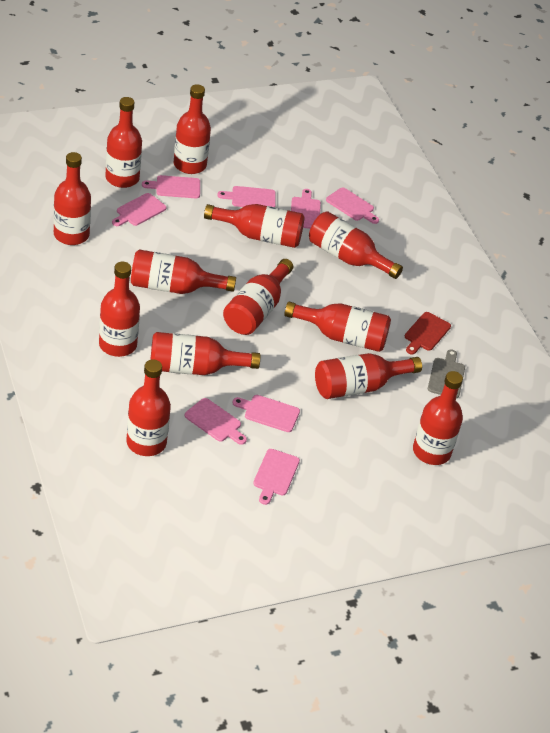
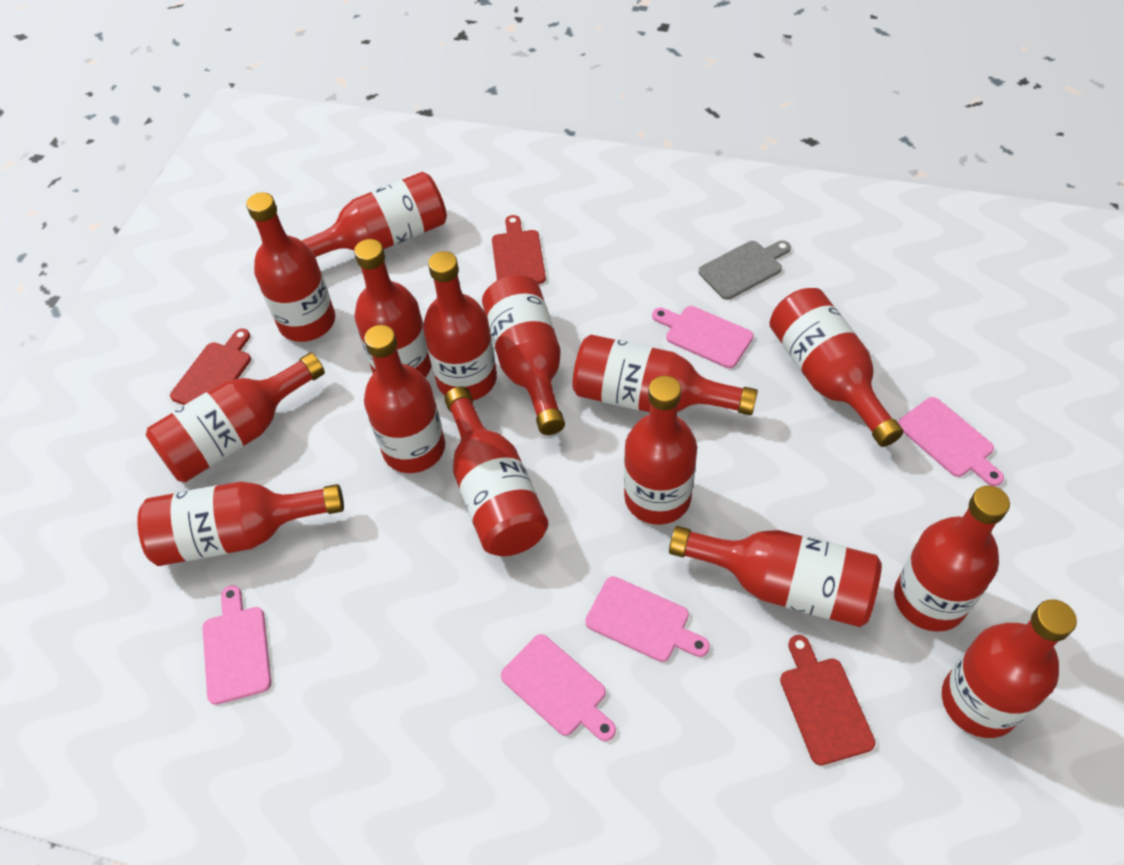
pink cutting board: 8 -> 5
red bottle: 13 -> 15
red cutting board: 1 -> 3

